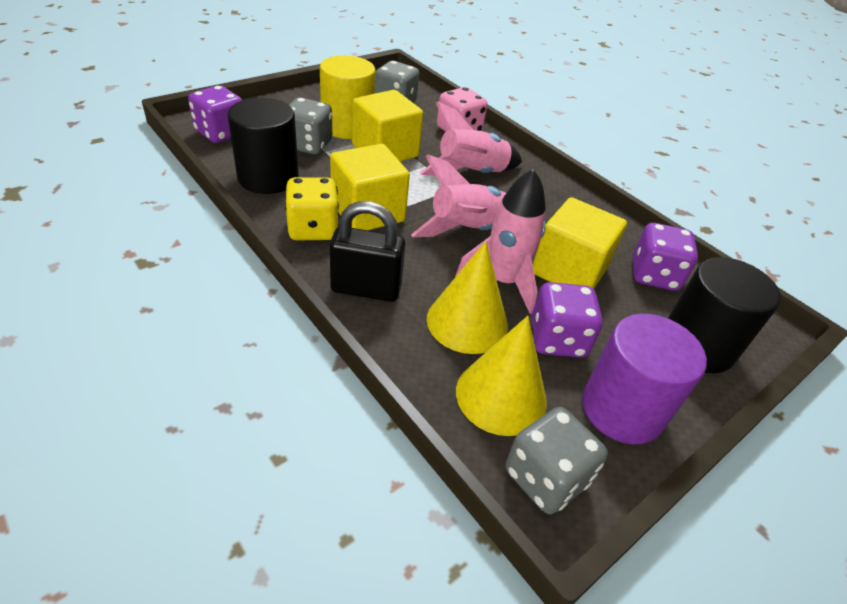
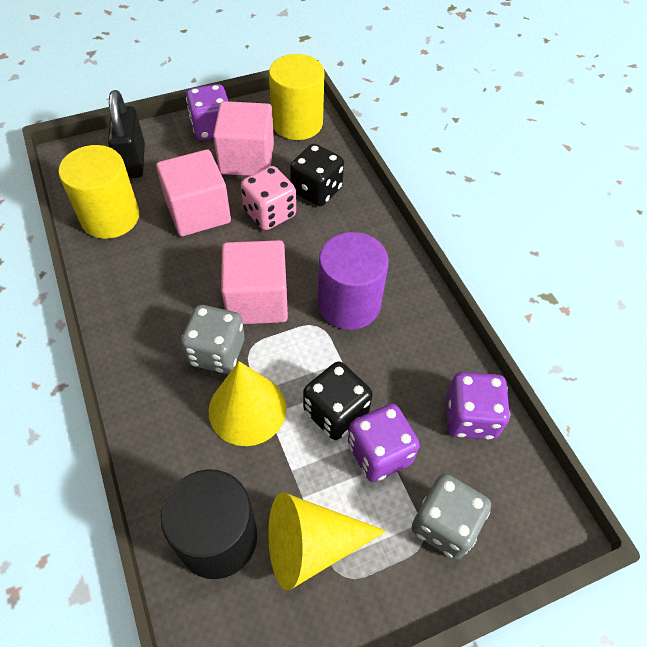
black cylinder: 2 -> 1
black dice: 0 -> 2
grey dice: 3 -> 2
pink cube: 0 -> 3
pink rocket: 3 -> 0
yellow cube: 3 -> 0
yellow cylinder: 1 -> 2
yellow dice: 1 -> 0

